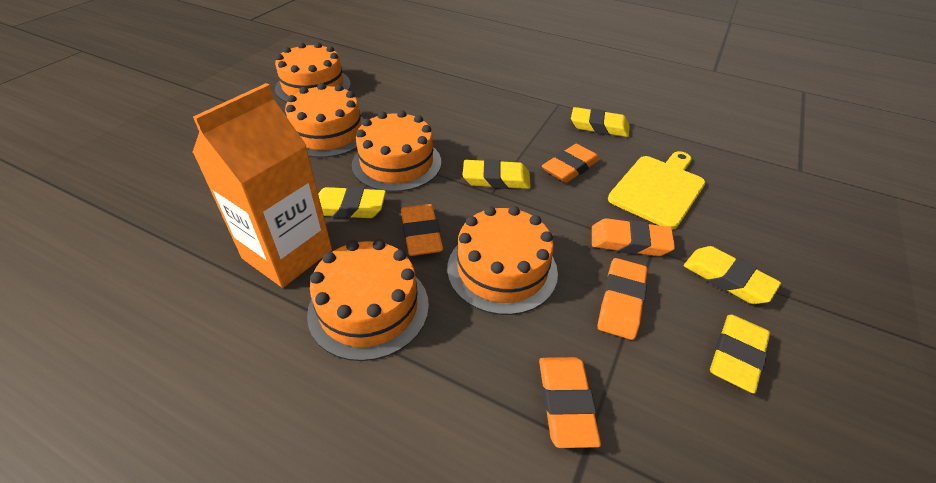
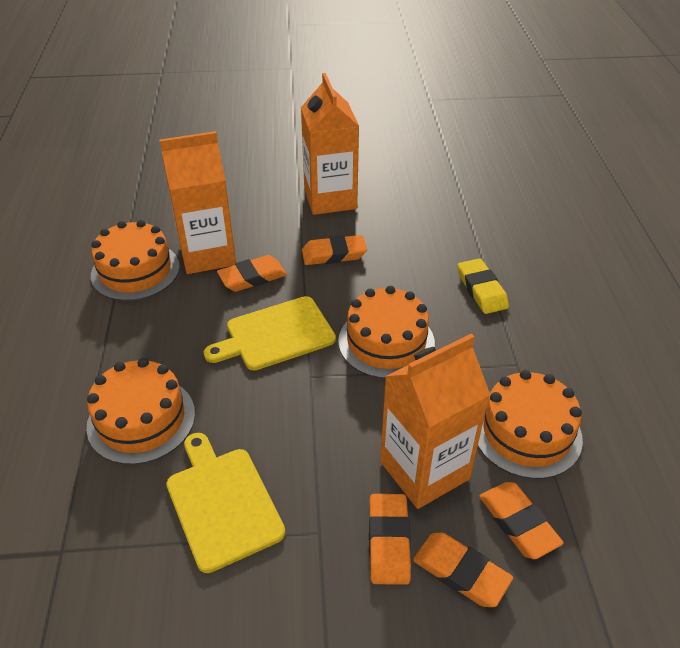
orange cake: 5 -> 4
orange carton: 1 -> 3
yellow cutting board: 1 -> 2
yellow eraser: 5 -> 1

